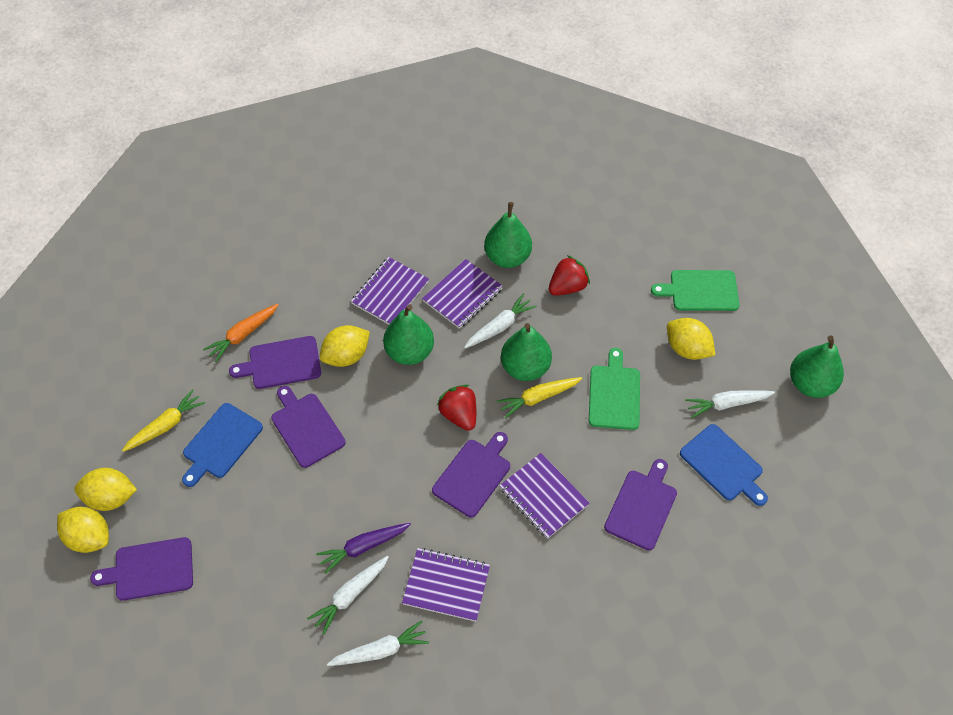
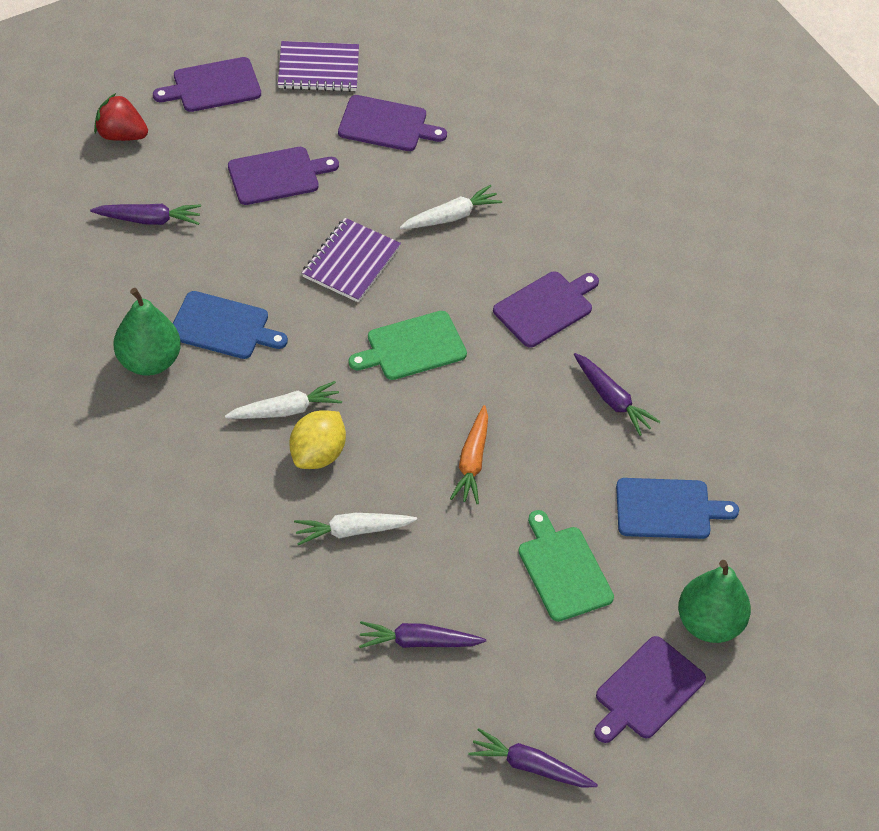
green pear: 4 -> 2
purple carrot: 1 -> 4
purple notebook: 4 -> 2
red strawberry: 2 -> 1
white carrot: 4 -> 3
yellow carrot: 2 -> 0
yellow lemon: 4 -> 1

